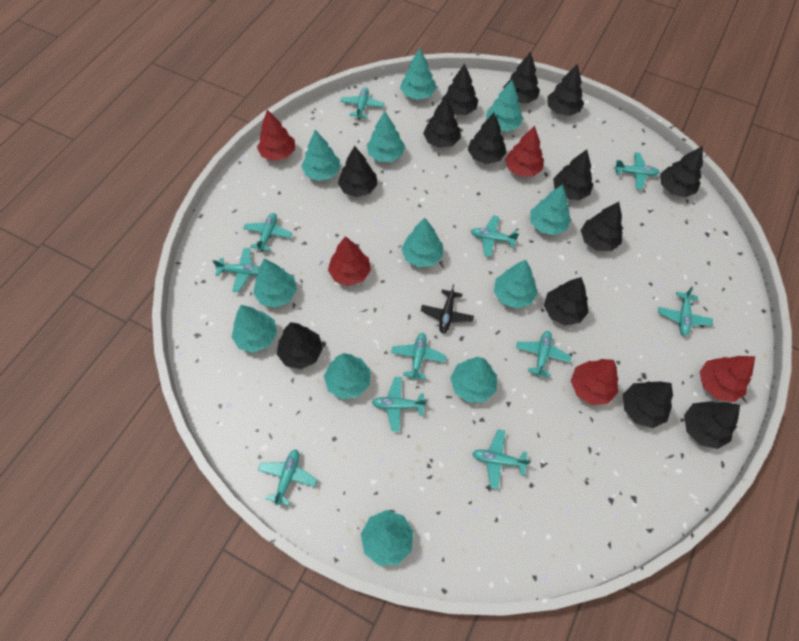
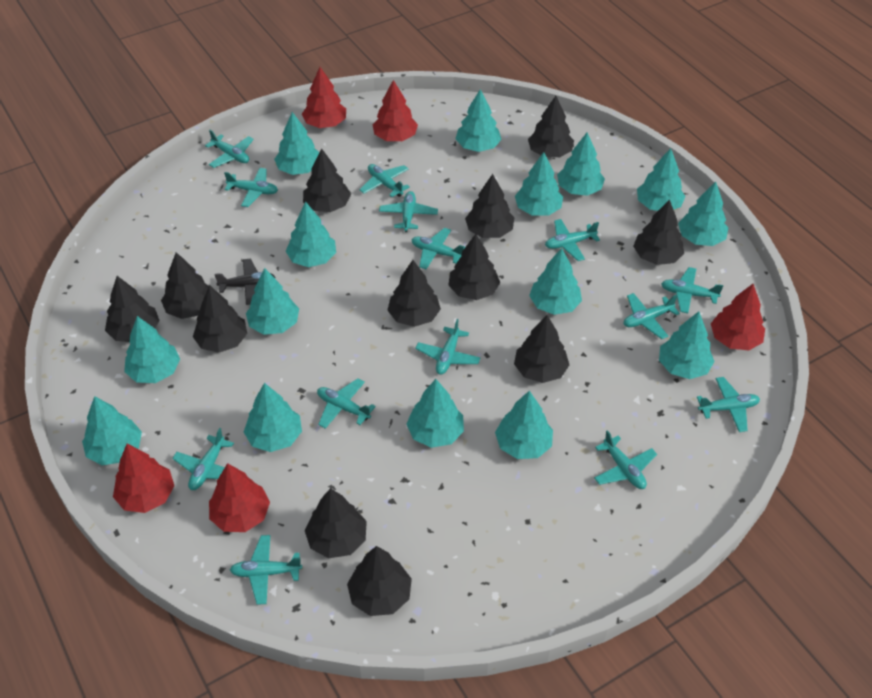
black tree: 13 -> 12
turquoise plane: 11 -> 14
turquoise tree: 12 -> 15

